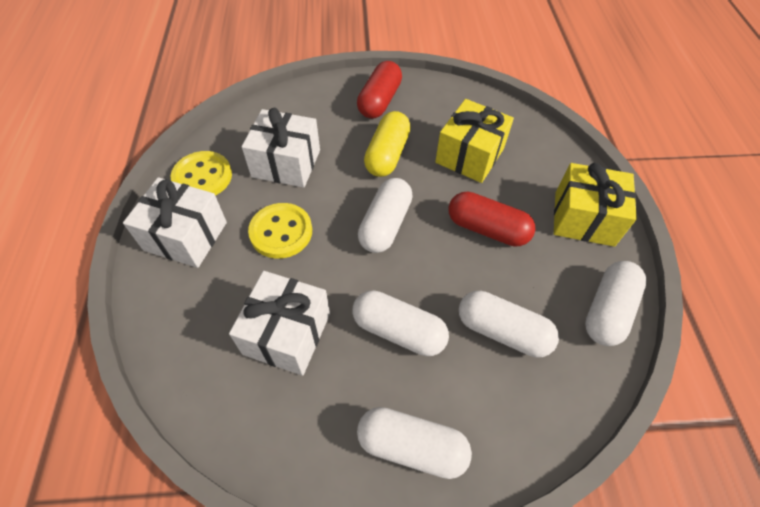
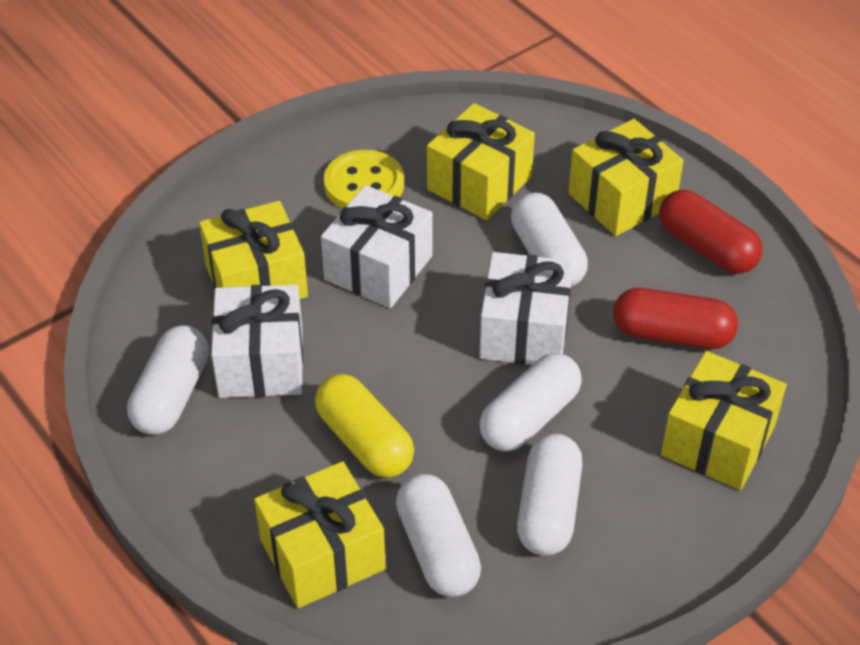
yellow button: 2 -> 1
yellow gift: 2 -> 5

